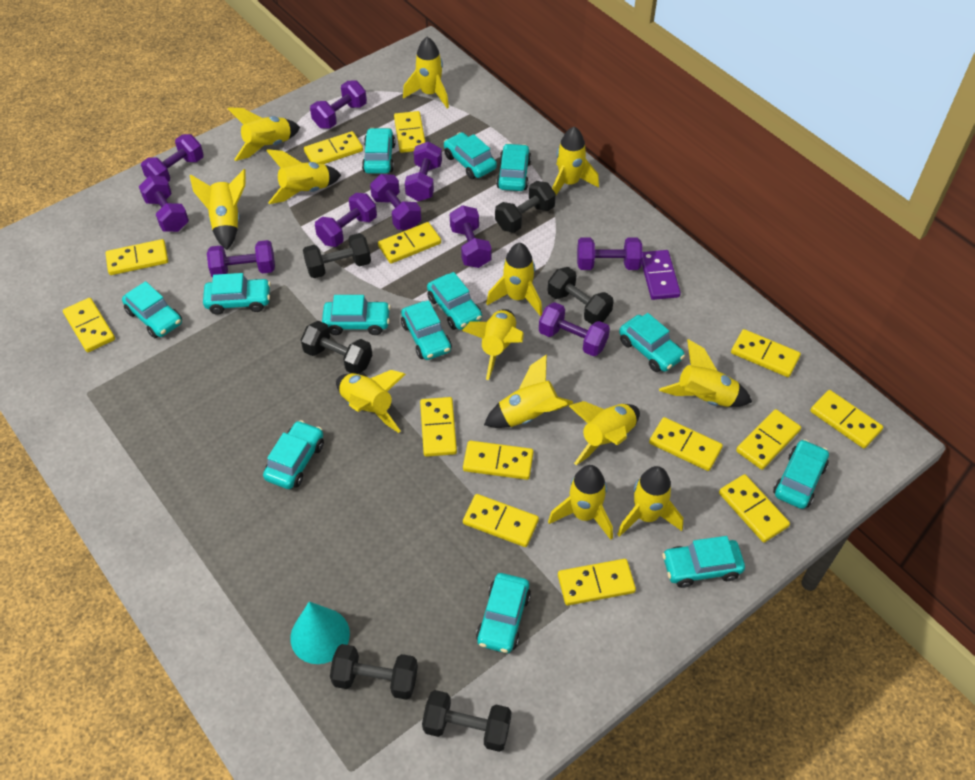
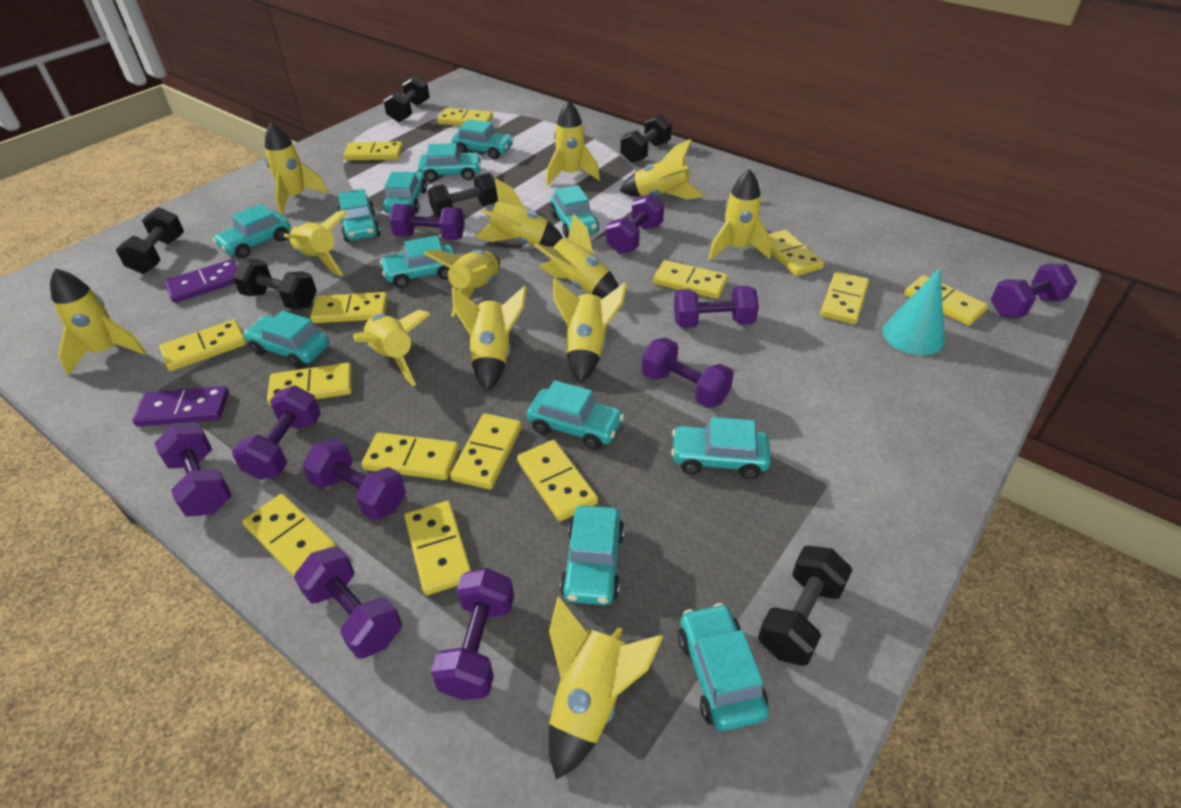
purple domino: 1 -> 2
turquoise car: 13 -> 12

